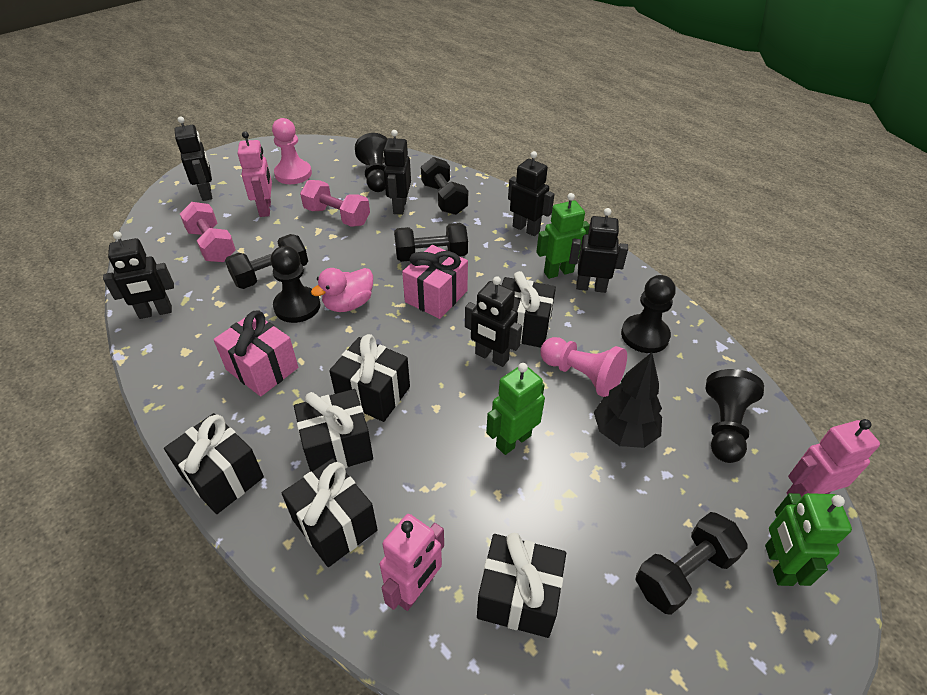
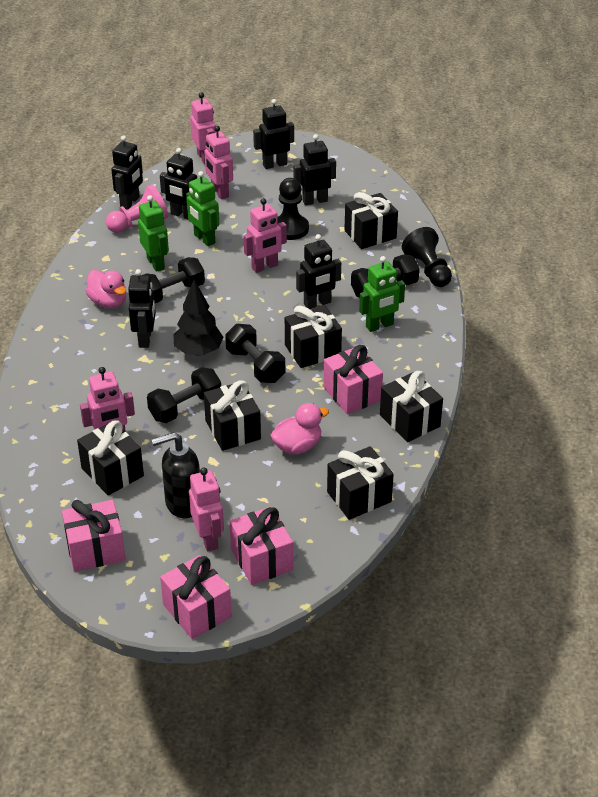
black pawn: 4 -> 2
black soap dispenser: 0 -> 1
pink duck: 1 -> 2
pink dumbbell: 2 -> 0
pink gift: 2 -> 4
pink pawn: 2 -> 1
pink robot: 3 -> 5

